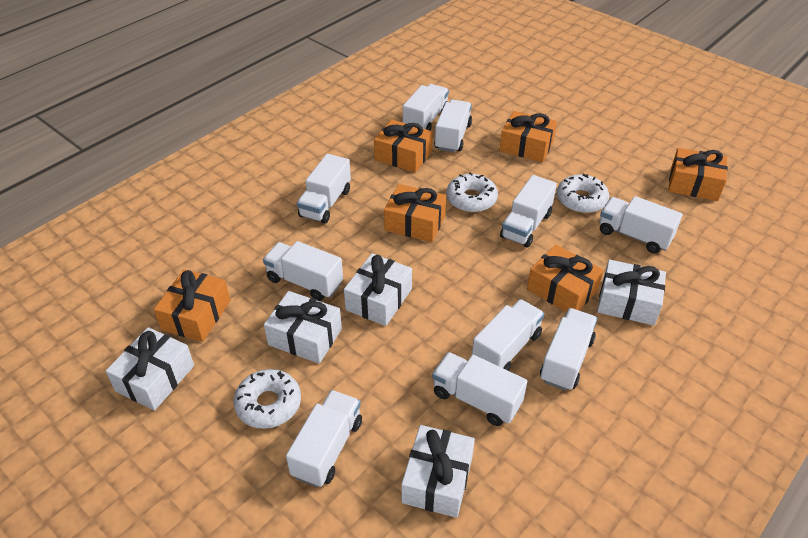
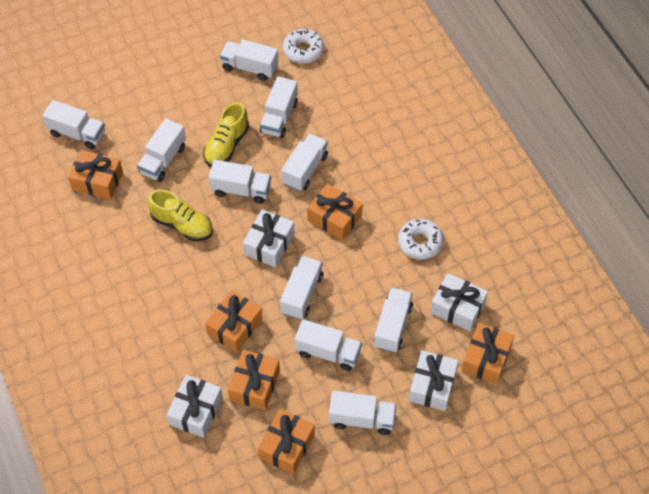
white donut: 3 -> 2
white gift: 5 -> 4
yellow shoe: 0 -> 2

